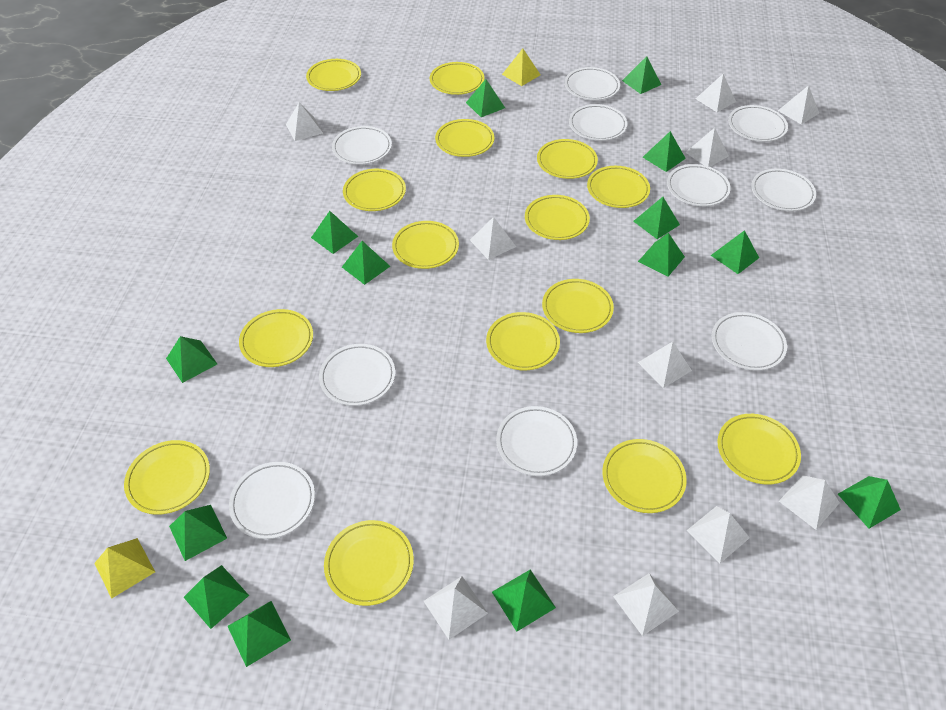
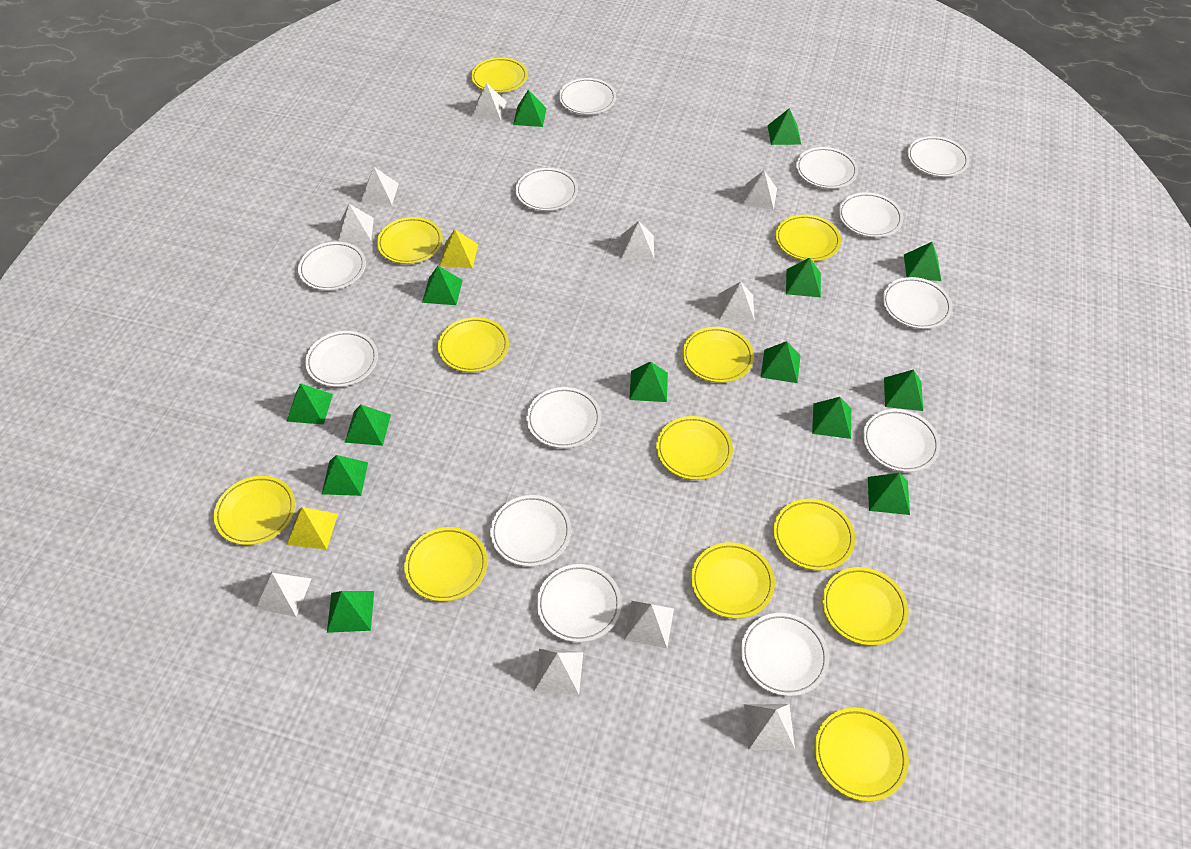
white plate: 10 -> 13
yellow plate: 15 -> 12

